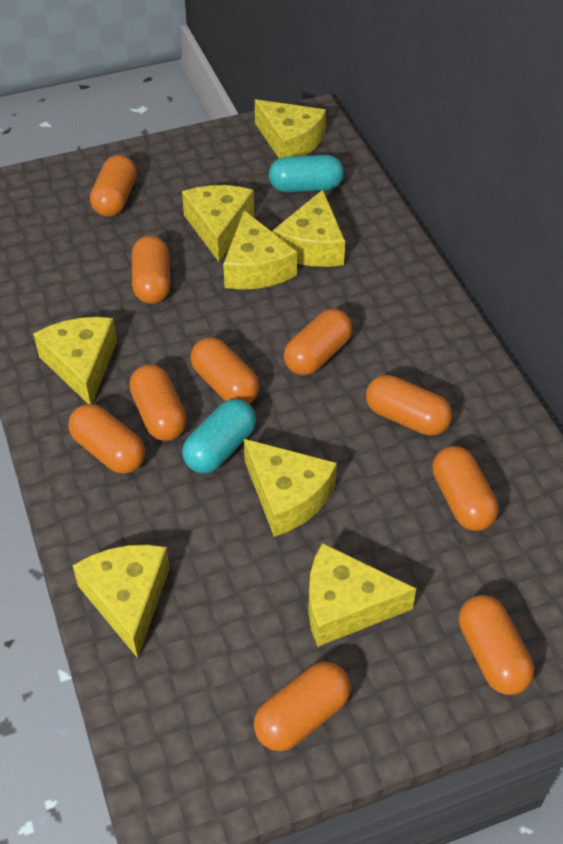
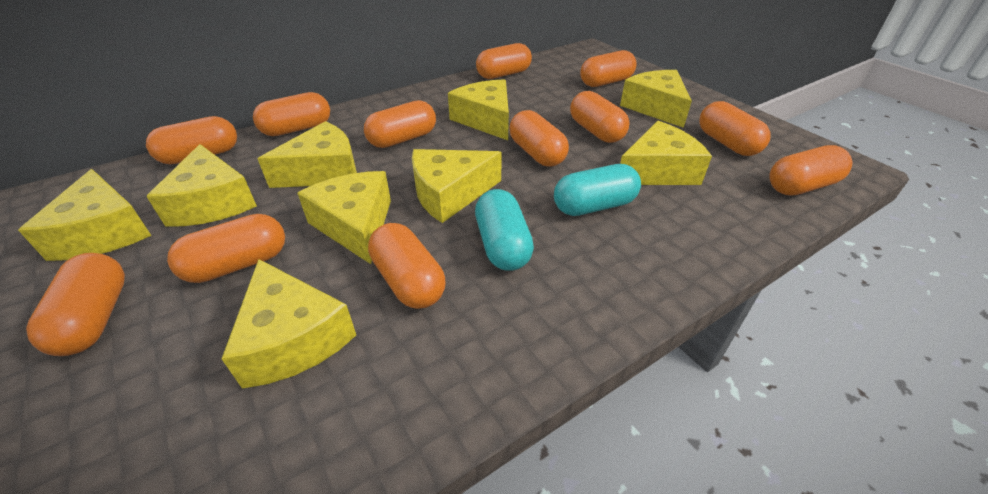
orange capsule: 10 -> 12
yellow cheese: 8 -> 9

